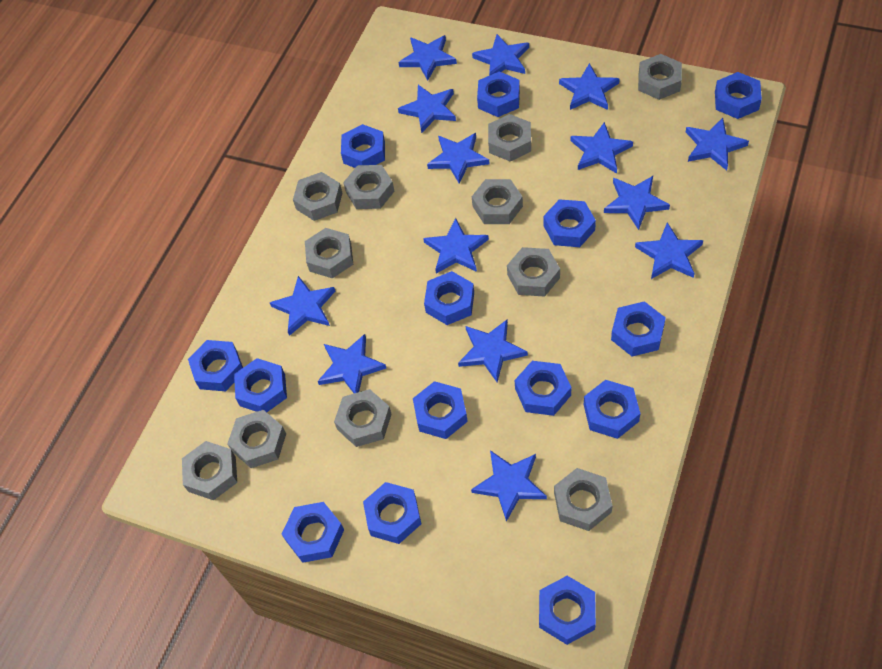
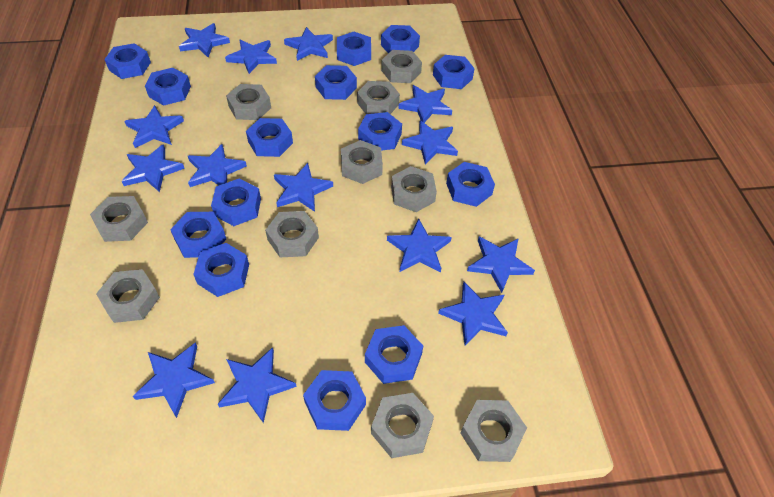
grey nut: 11 -> 10

